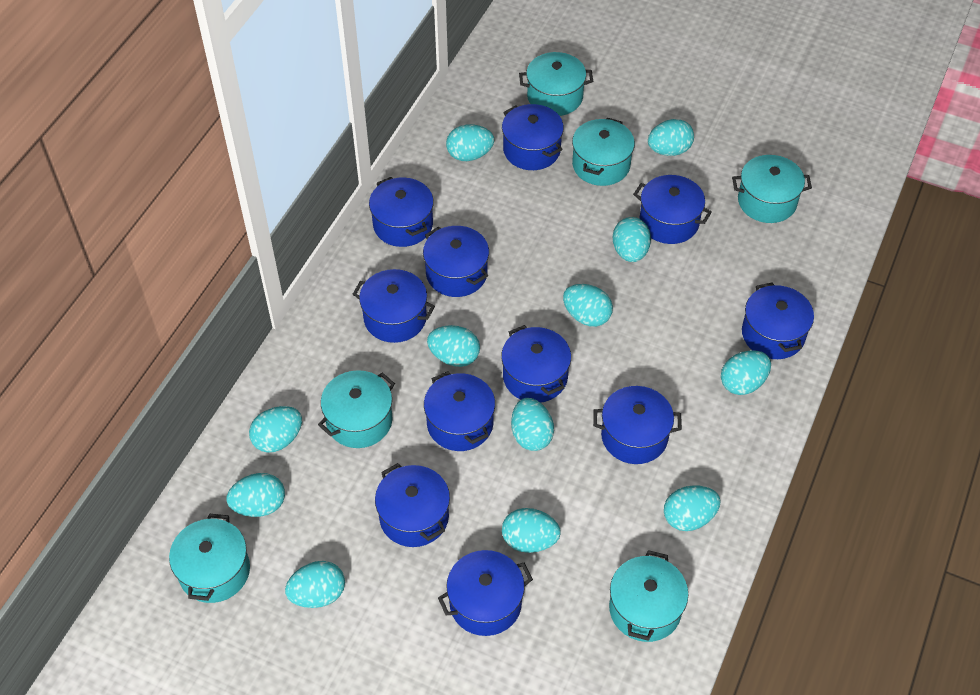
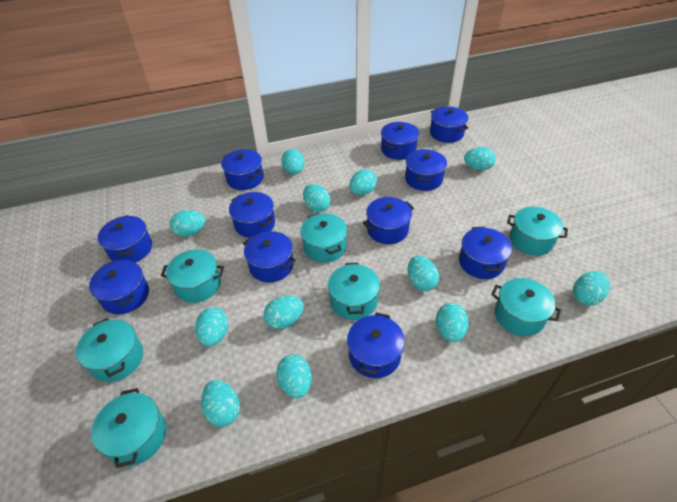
turquoise pot: 6 -> 7

